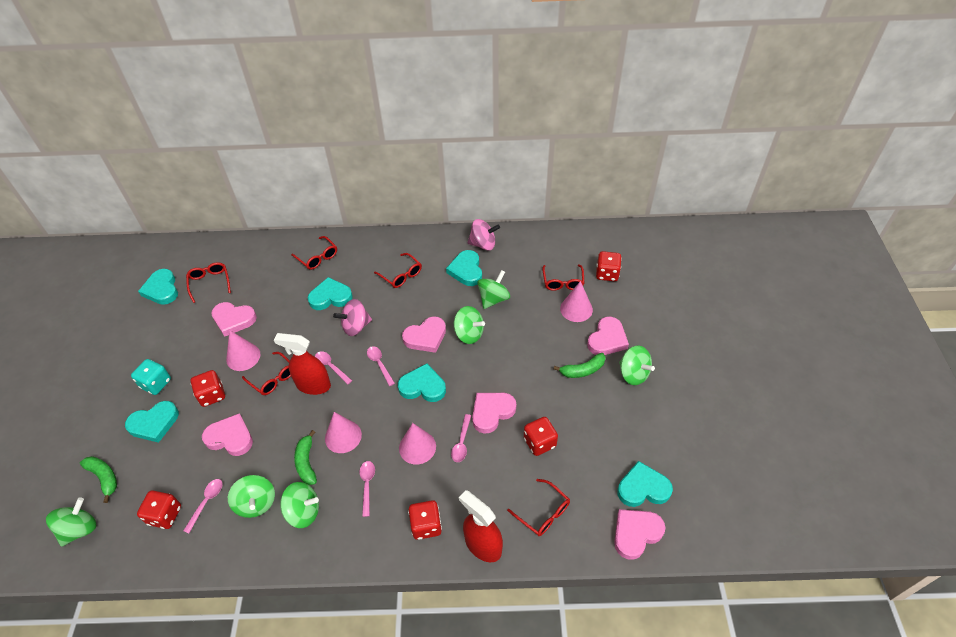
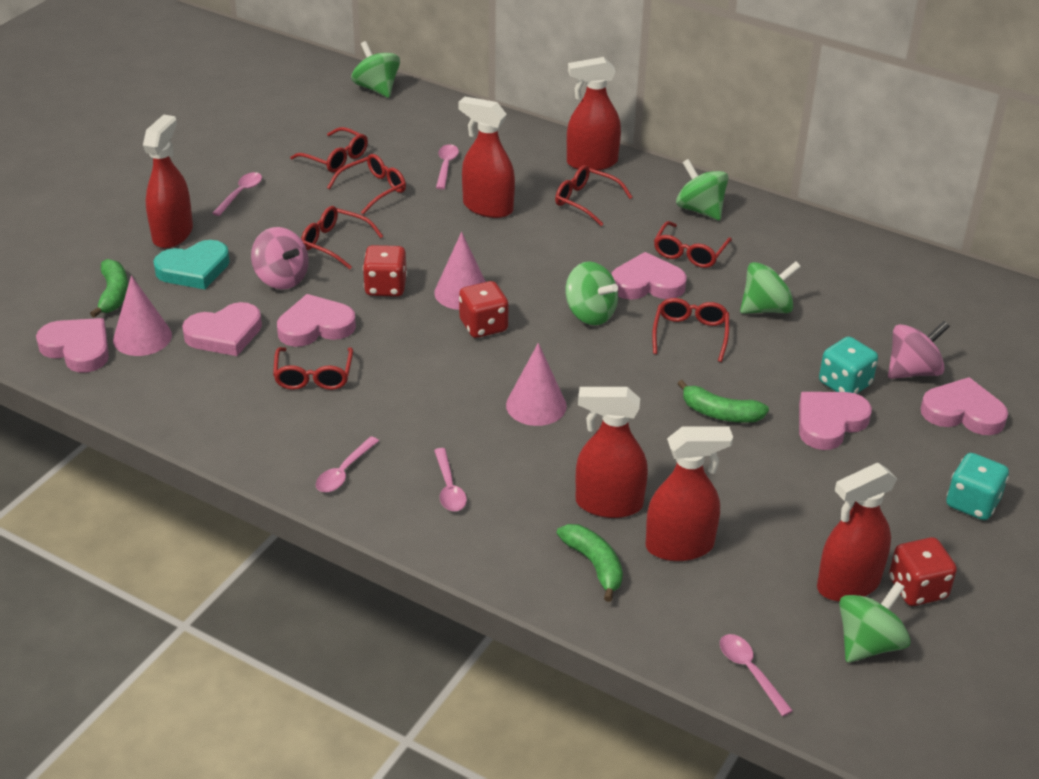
green spinning top: 6 -> 5
pink cone: 4 -> 3
red dice: 5 -> 3
red glasses: 6 -> 7
red spray bottle: 2 -> 6
turquoise dice: 1 -> 2
turquoise heart: 6 -> 1

